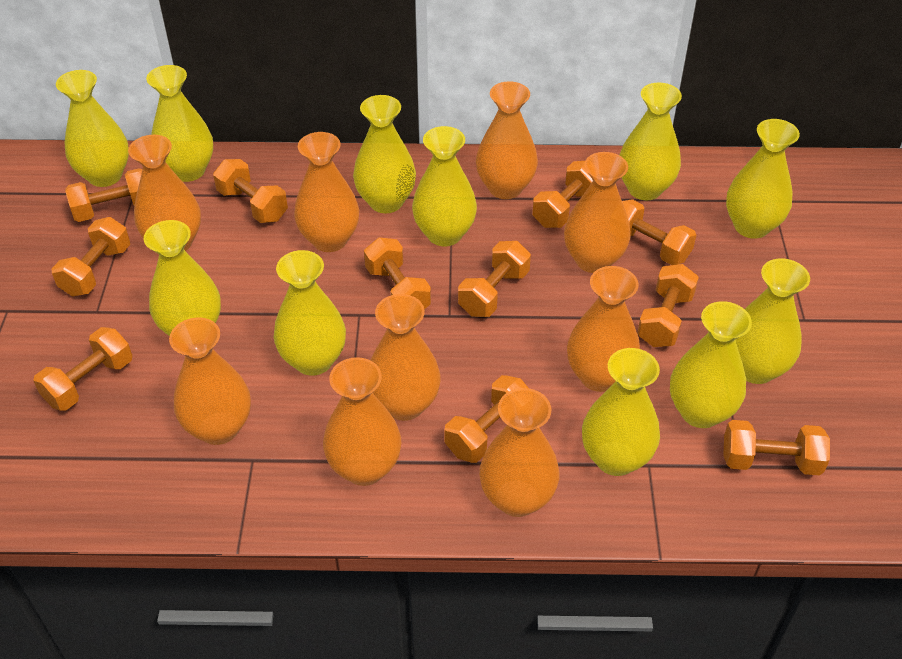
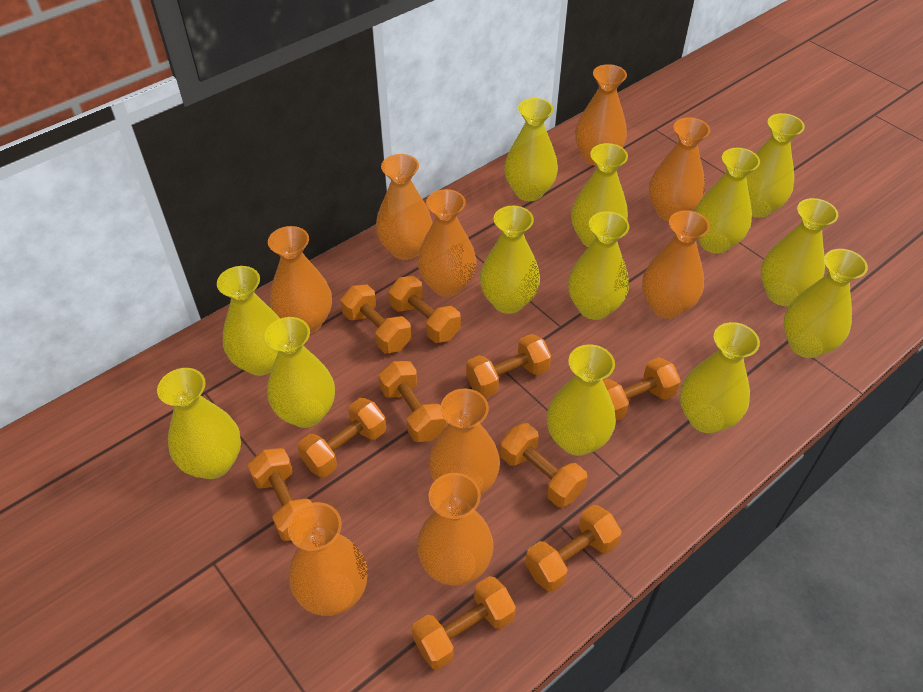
orange dumbbell: 11 -> 10
yellow vase: 11 -> 13

